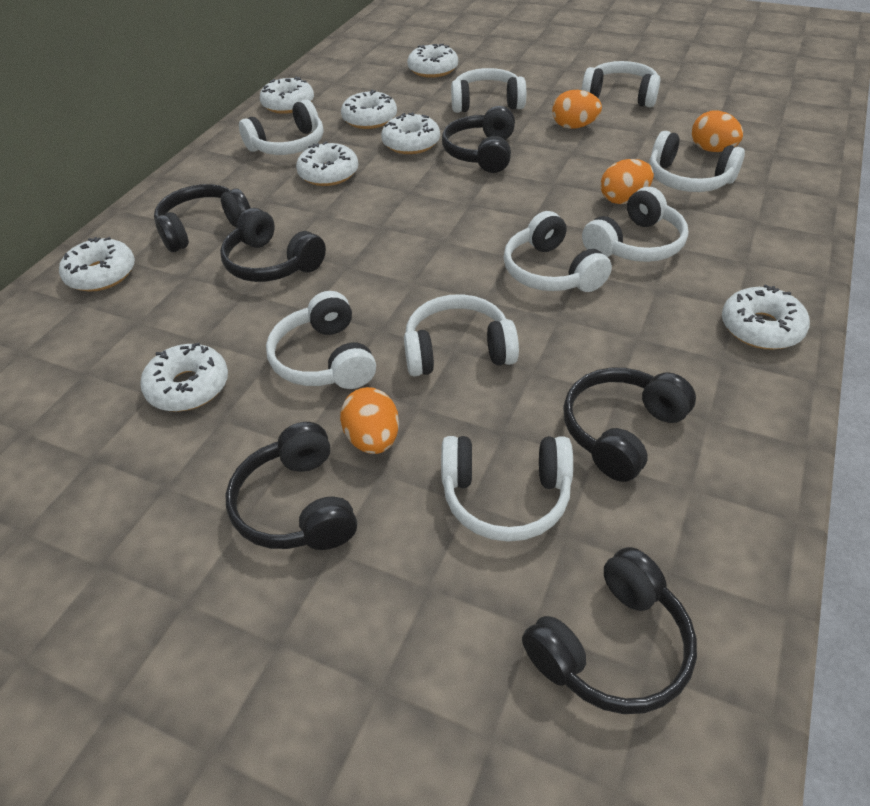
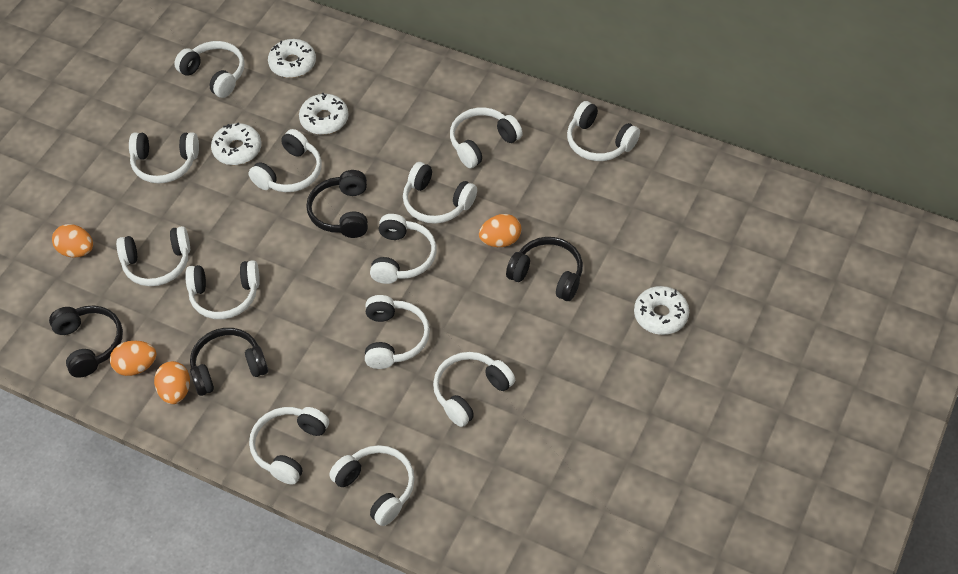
black headphones: 6 -> 4
white donut: 8 -> 4
white headphones: 9 -> 13

